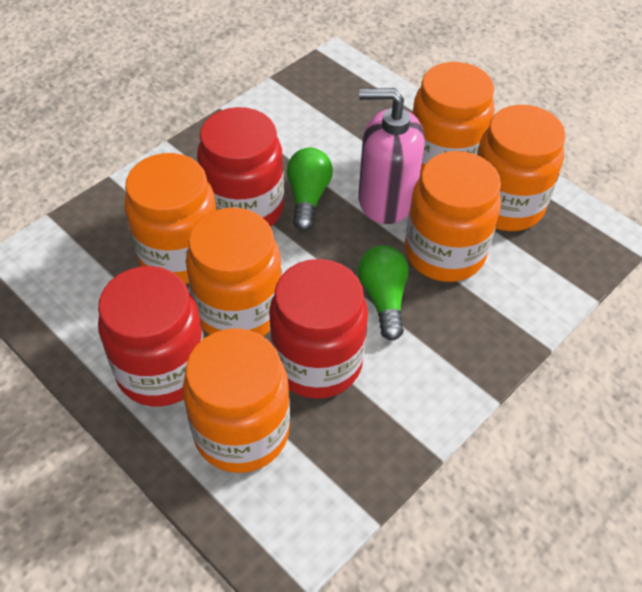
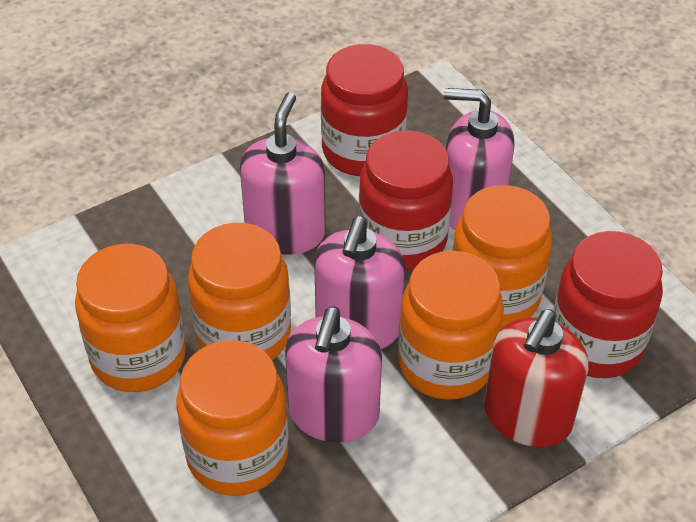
green light bulb: 2 -> 0
orange jar: 6 -> 5
pink soap dispenser: 1 -> 4
red soap dispenser: 0 -> 1

